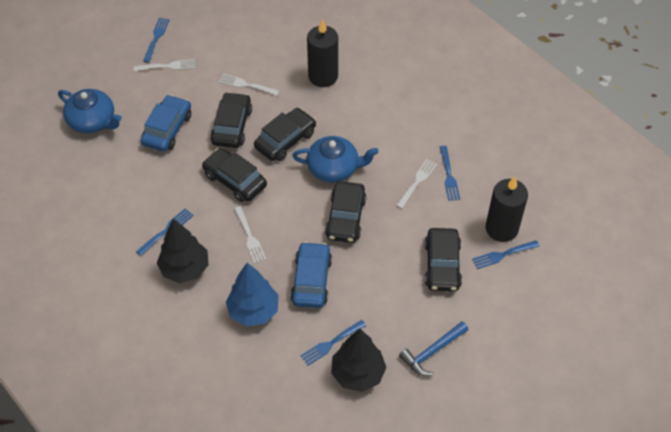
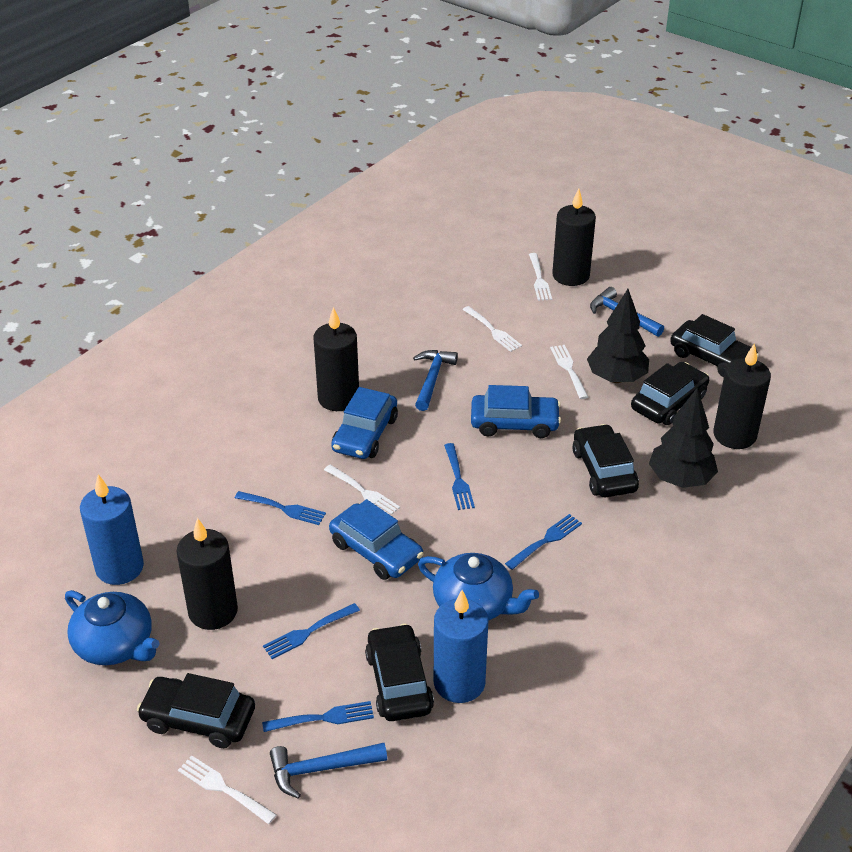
black candle: 2 -> 4
blue candle: 0 -> 2
blue car: 2 -> 3
blue hammer: 1 -> 3
blue tree: 1 -> 0
white fork: 4 -> 5

